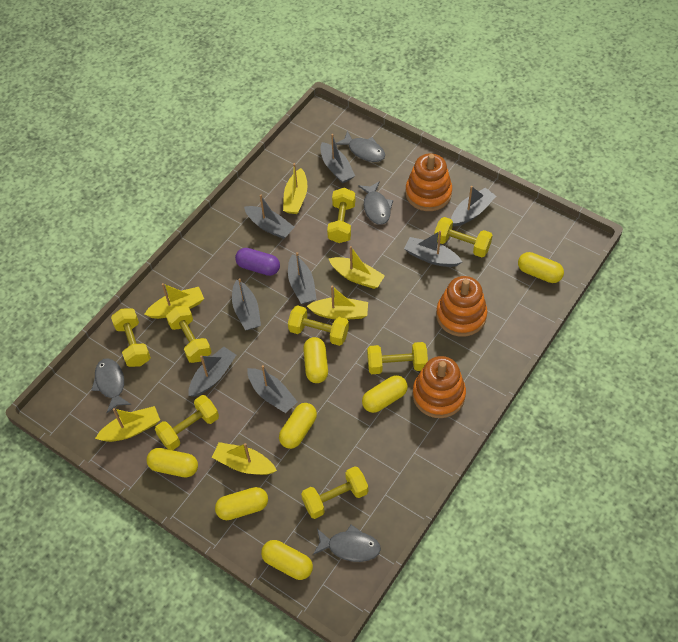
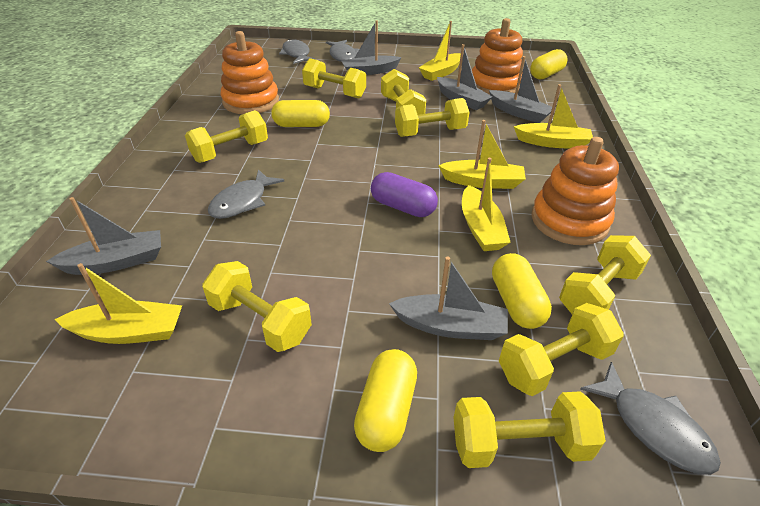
grey boat: 8 -> 5
yellow boat: 6 -> 5
yellow capsule: 7 -> 4

